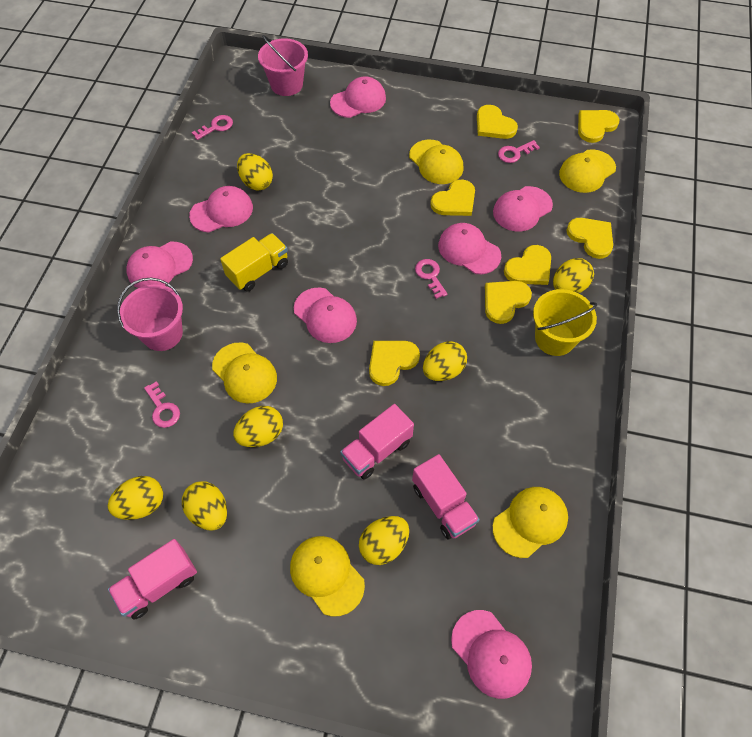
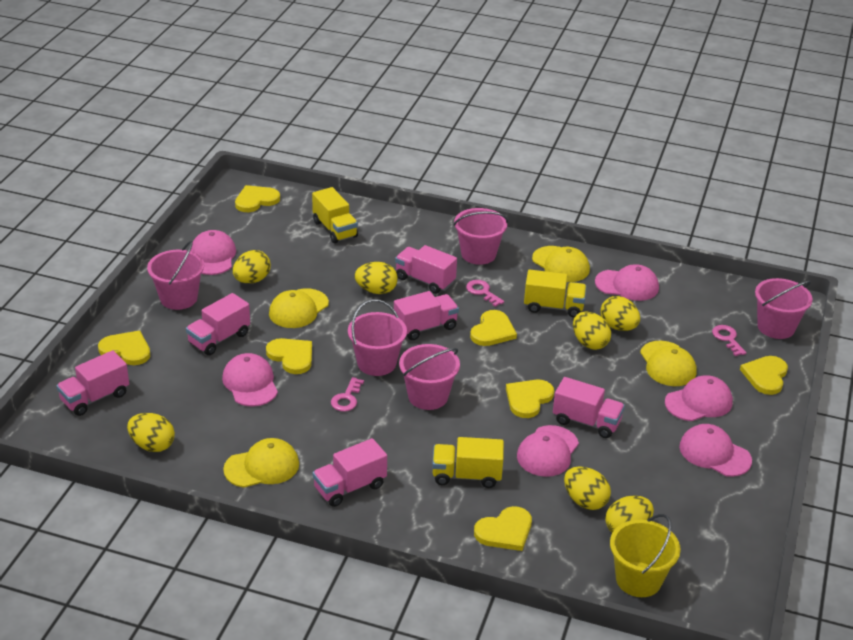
pink bucket: 2 -> 5
pink cap: 7 -> 6
pink key: 4 -> 3
pink truck: 3 -> 6
yellow cap: 5 -> 4
yellow truck: 1 -> 3

